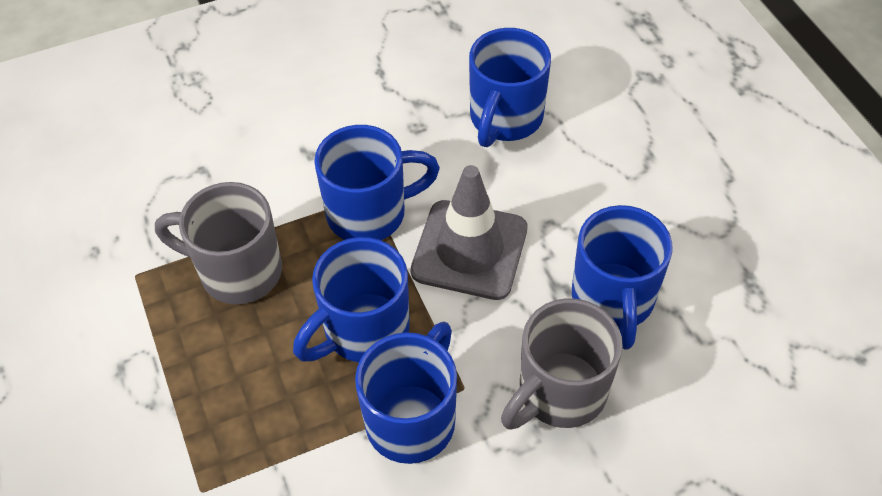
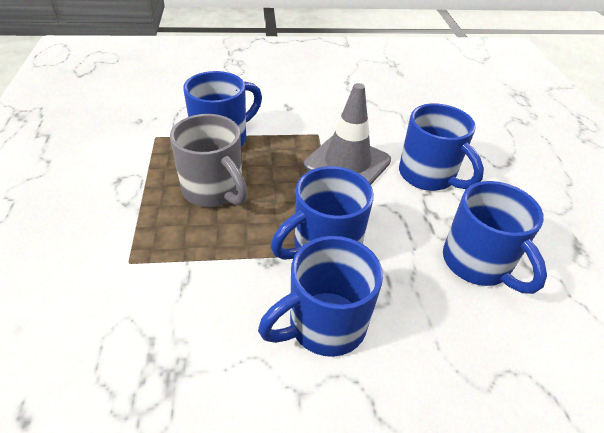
grey mug: 2 -> 1

